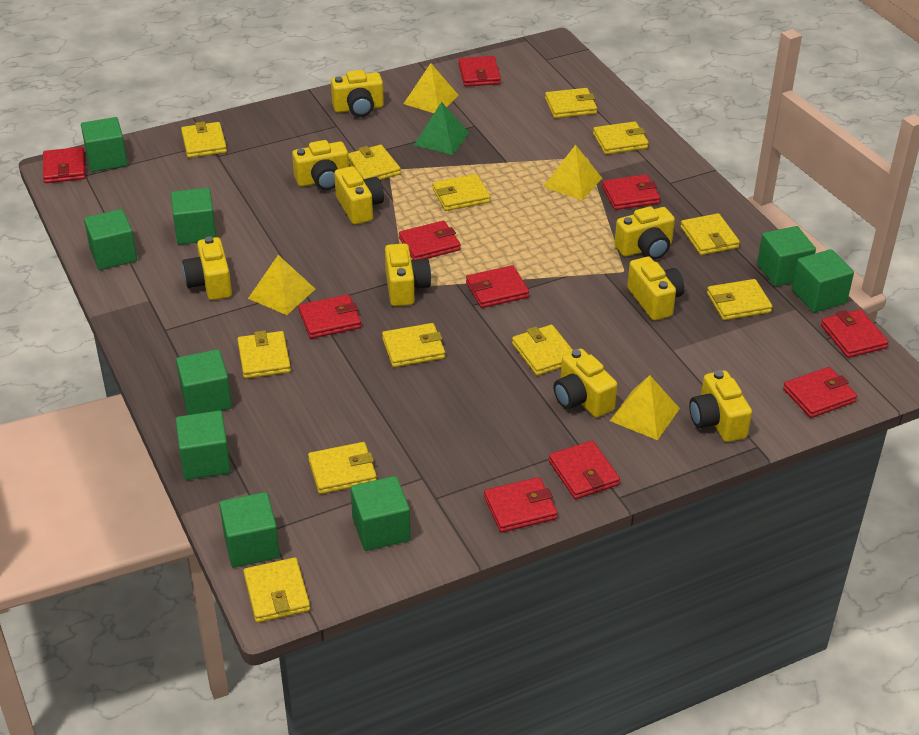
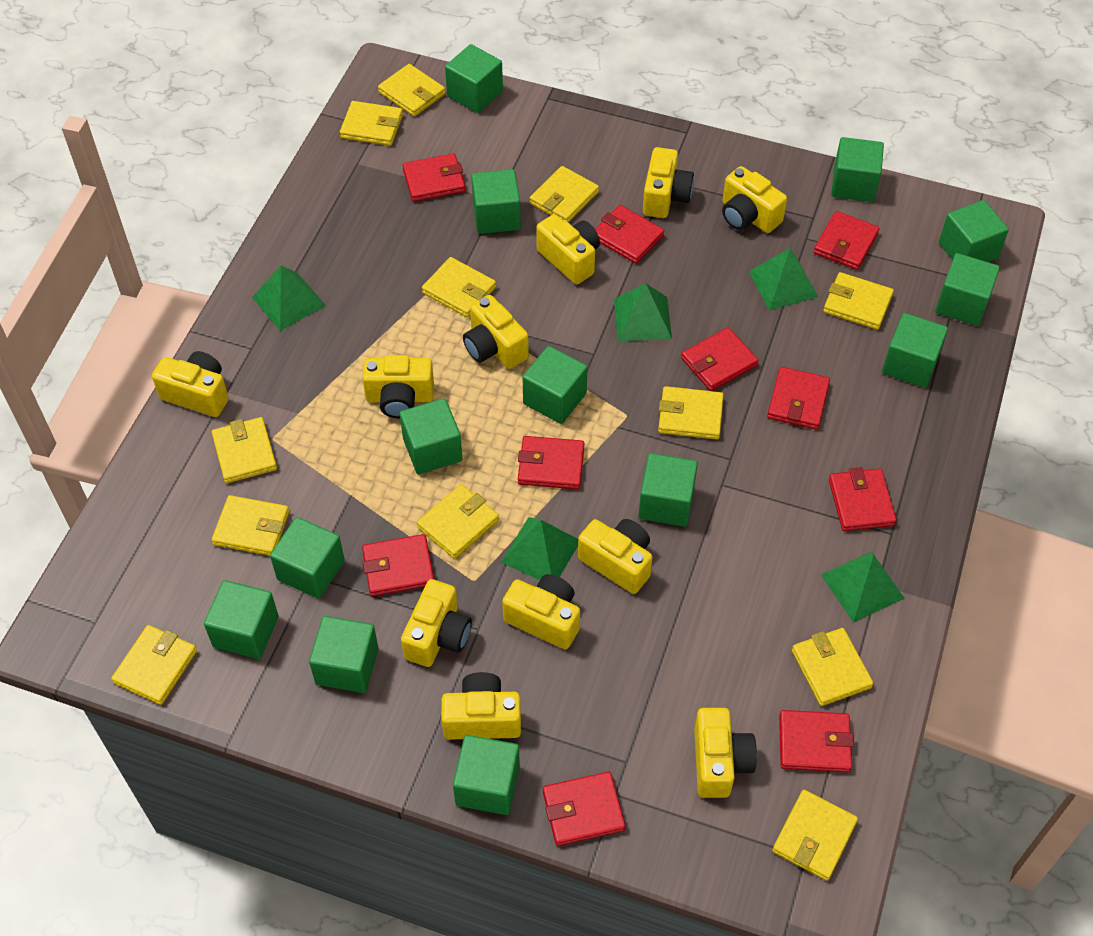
green cube: 9 -> 13
green pyramid: 1 -> 5
yellow camera: 9 -> 11
yellow pyramid: 4 -> 0

